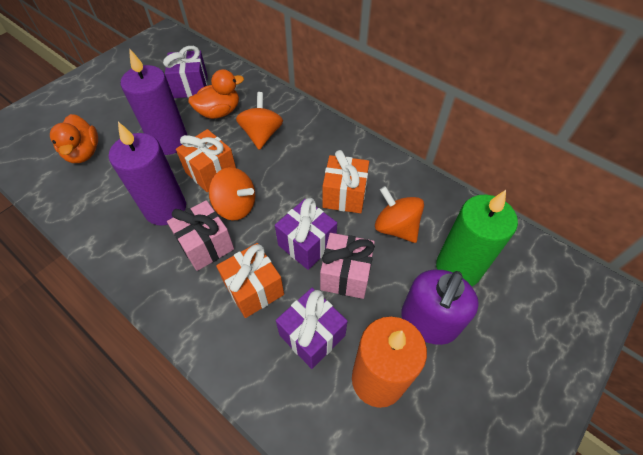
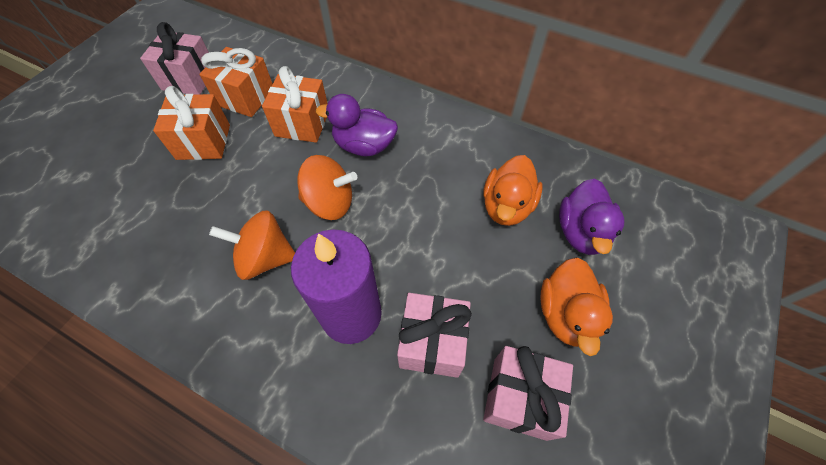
green candle: 1 -> 0
orange candle: 1 -> 0
orange spinning top: 3 -> 2
pink gift: 2 -> 3
purple candle: 2 -> 1
purple duck: 0 -> 2
purple gift: 3 -> 0
purple soap dispenser: 1 -> 0

